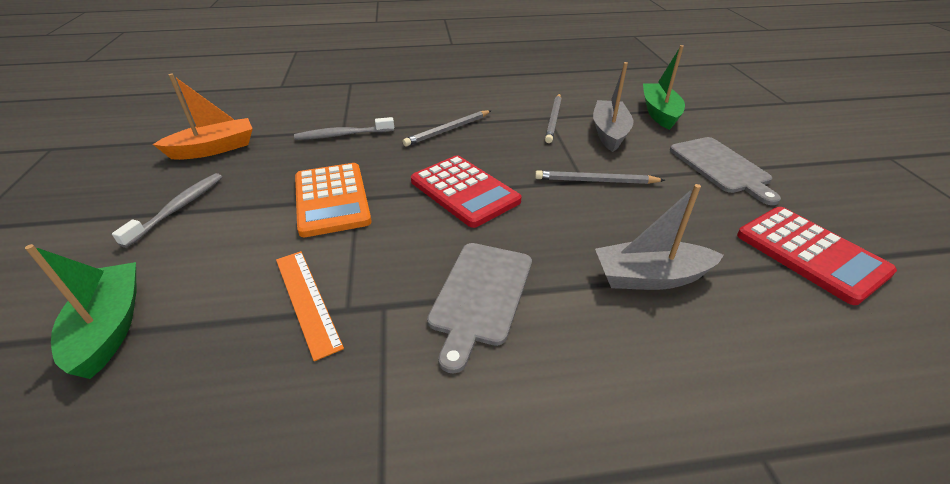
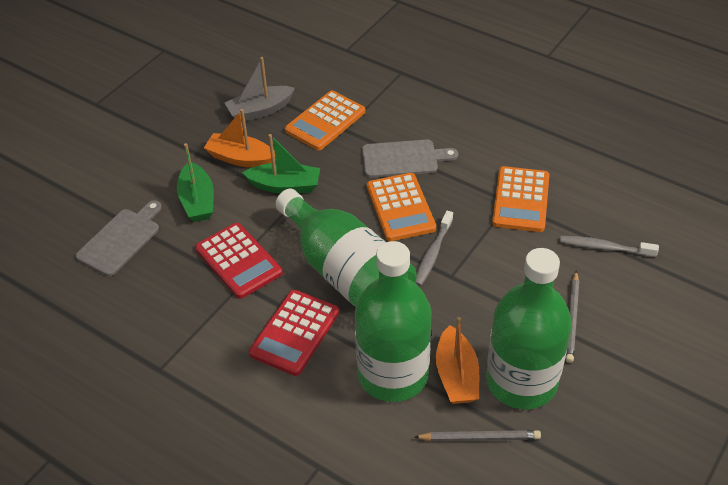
green bottle: 0 -> 3
grey boat: 2 -> 1
grey pencil: 3 -> 2
orange boat: 1 -> 2
orange calculator: 1 -> 3
orange ruler: 1 -> 0

